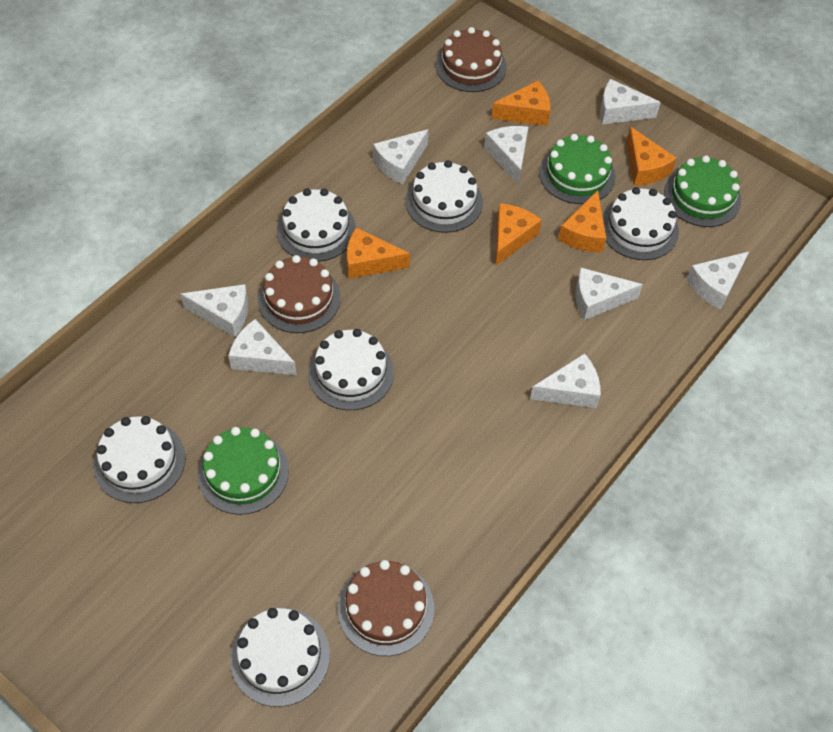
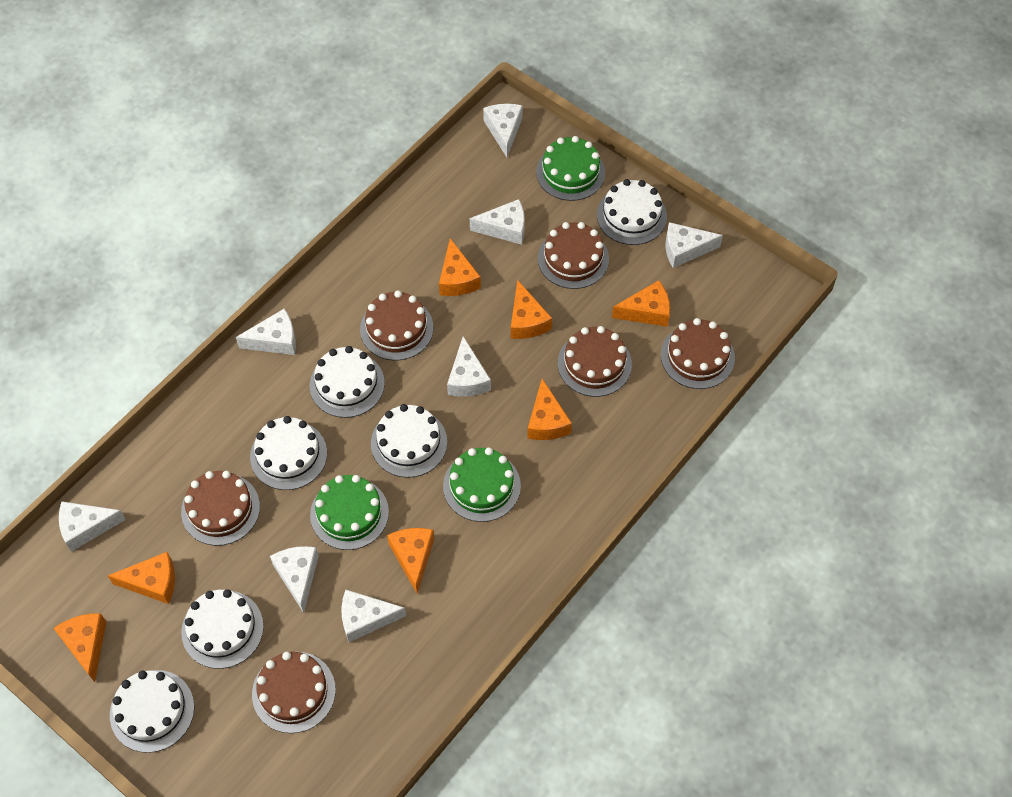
brown cake: 3 -> 6
orange cheese: 5 -> 7

